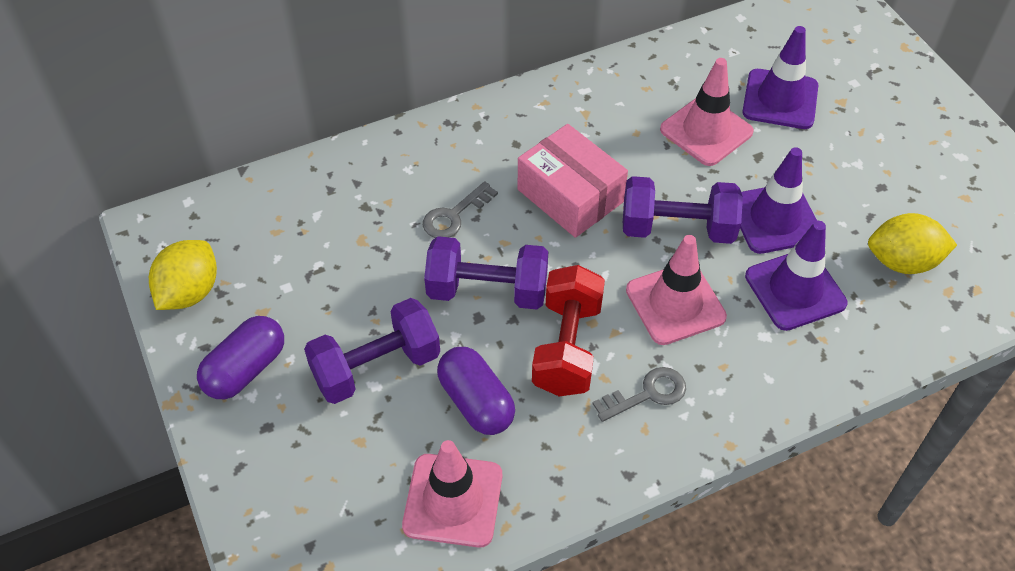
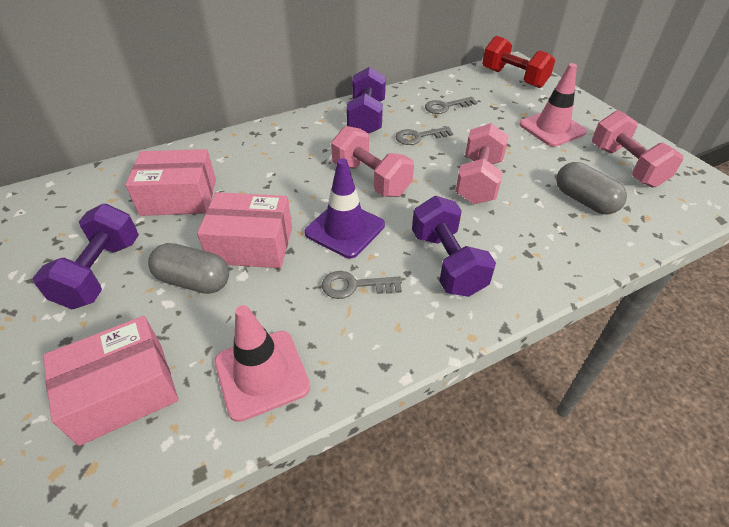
grey capsule: 0 -> 2
grey key: 2 -> 3
pink box: 1 -> 3
pink dumbbell: 0 -> 3
pink traffic cone: 3 -> 2
purple capsule: 2 -> 0
purple traffic cone: 3 -> 1
yellow lemon: 2 -> 0

